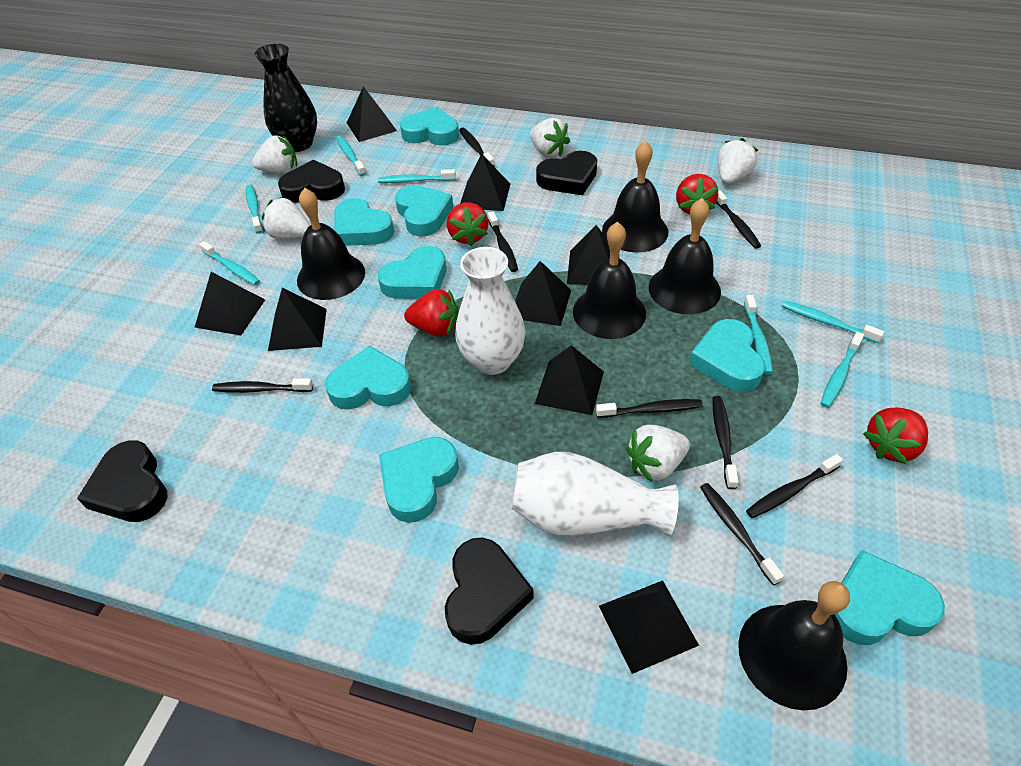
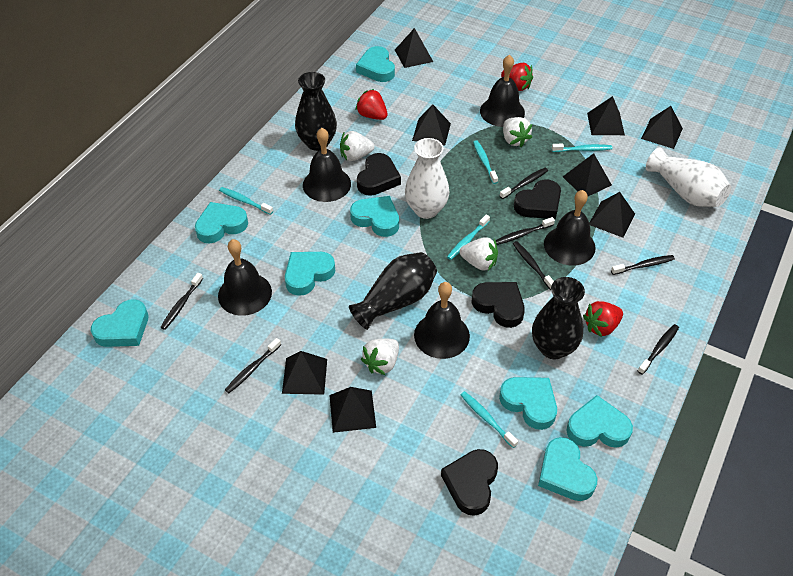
black toothbrush: 8 -> 7
black vase: 1 -> 3
red strawberry: 4 -> 3
turquoise toothbrush: 7 -> 5
white strawberry: 5 -> 4

